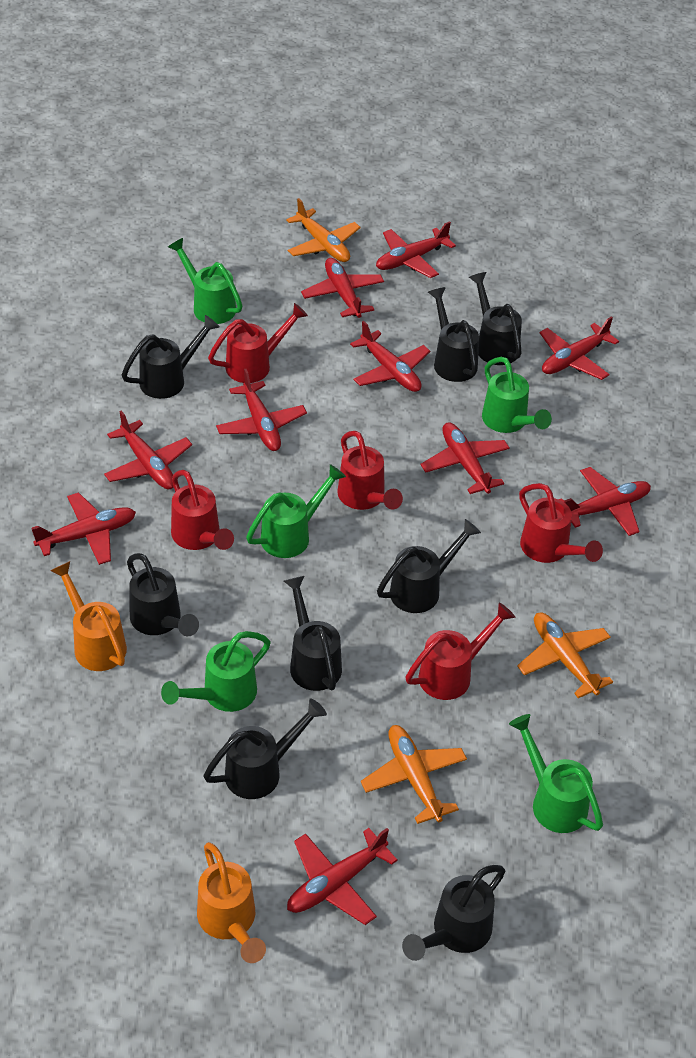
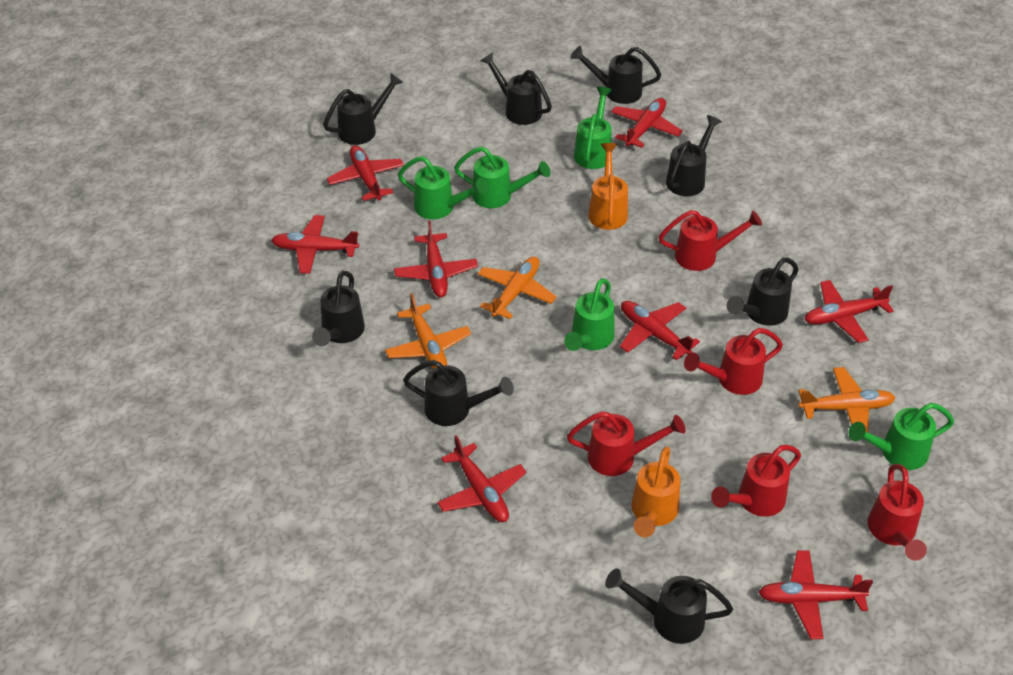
red plane: 10 -> 8

